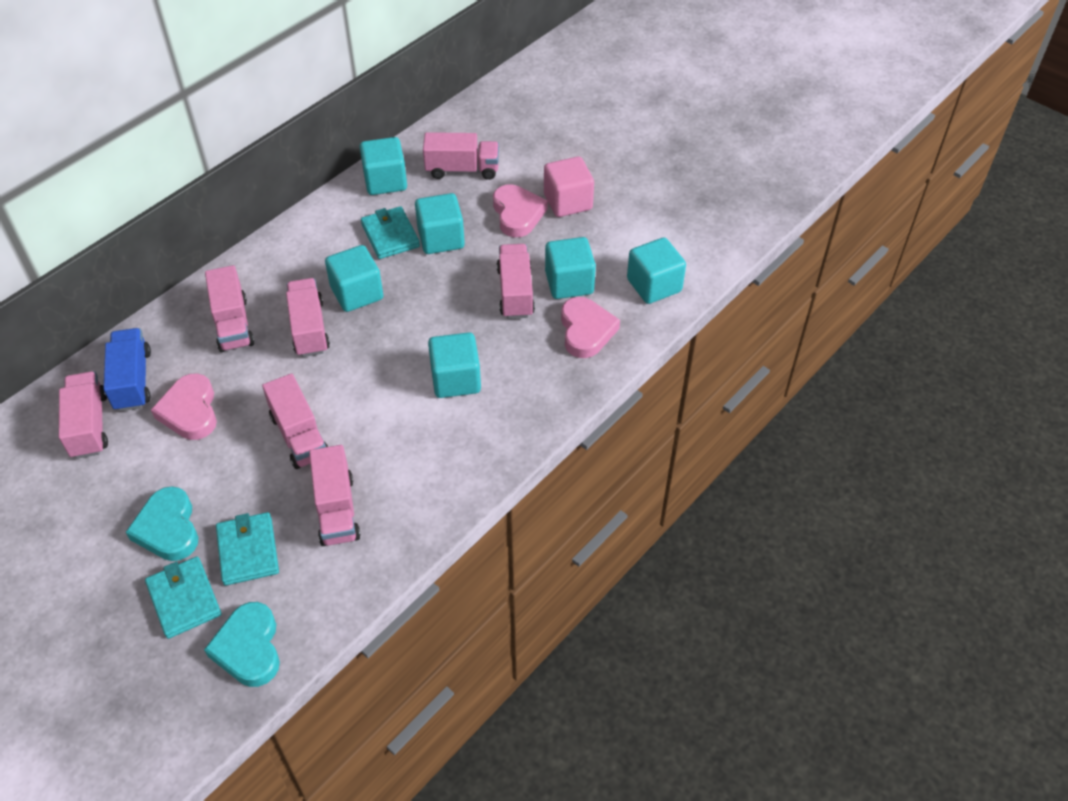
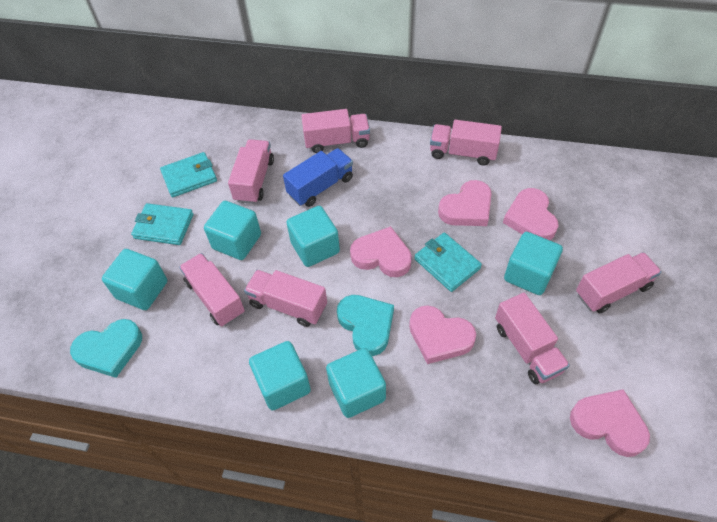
pink cube: 1 -> 0
pink heart: 3 -> 5

